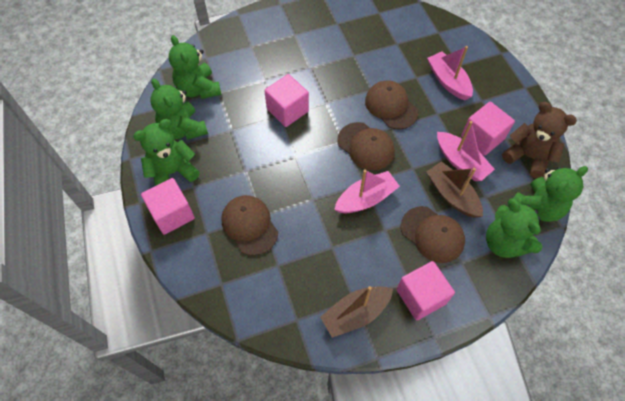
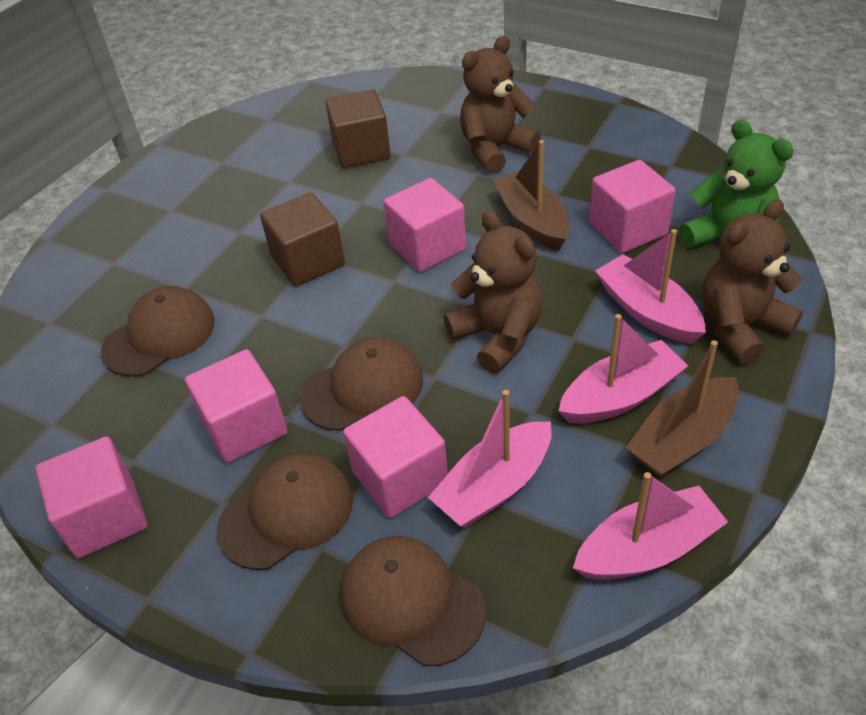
brown cube: 0 -> 2
brown teddy bear: 1 -> 3
green teddy bear: 5 -> 1
pink boat: 3 -> 4
pink cube: 4 -> 5

